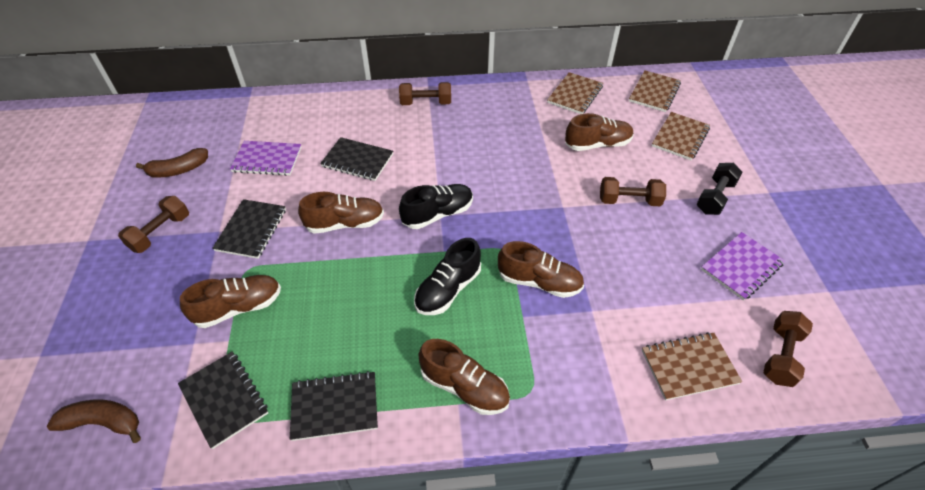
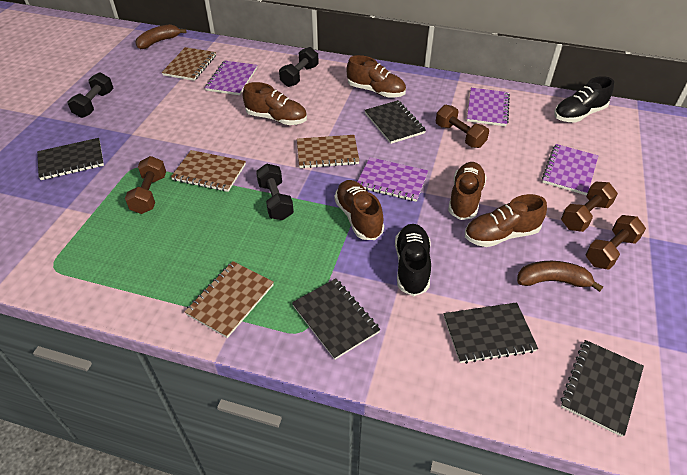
black dumbbell: 1 -> 3
black notebook: 4 -> 5
purple notebook: 2 -> 4

